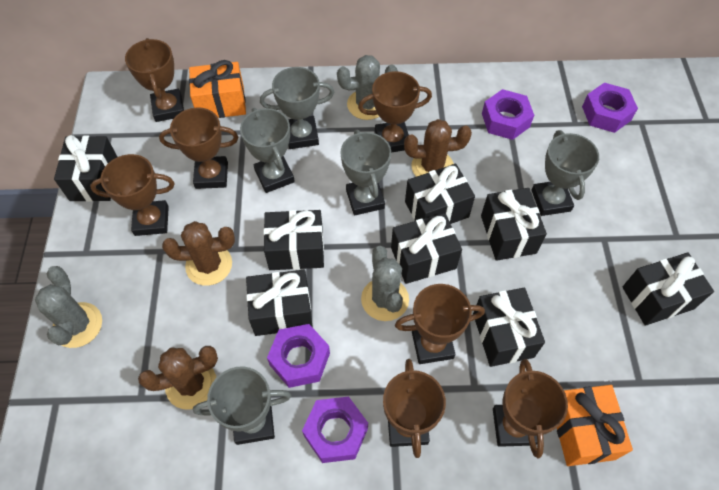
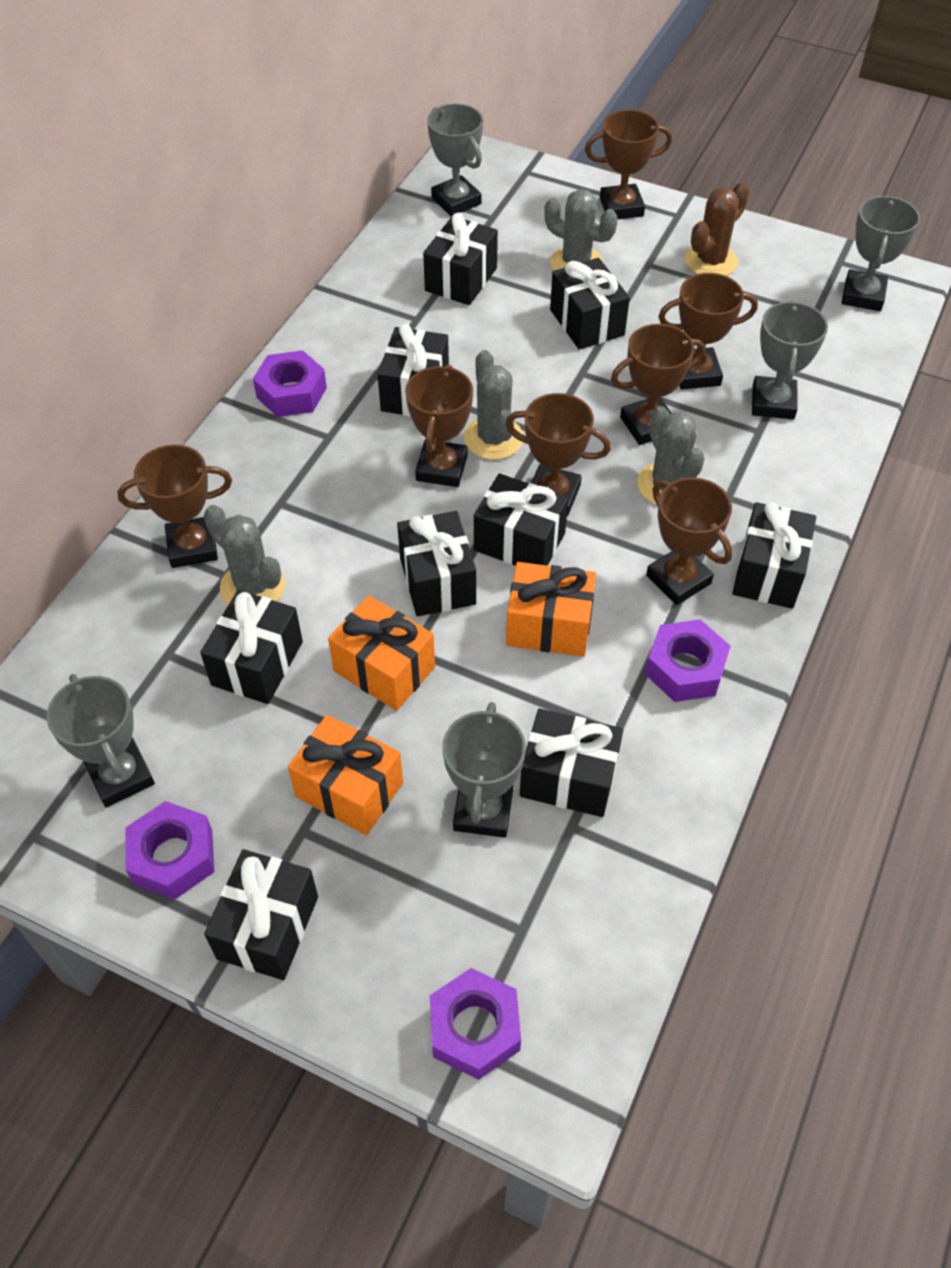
black gift: 8 -> 9
brown cactus: 3 -> 1
grey cactus: 3 -> 4
orange gift: 2 -> 3

